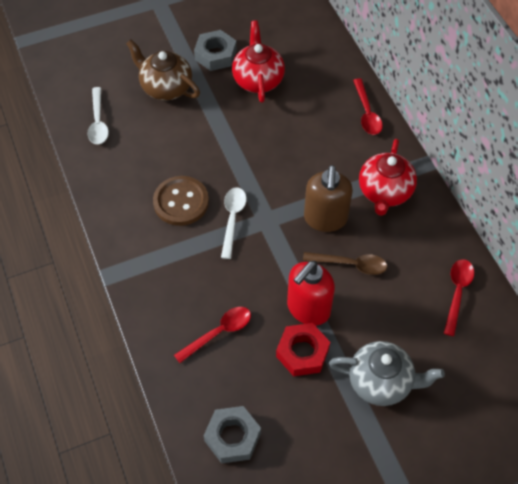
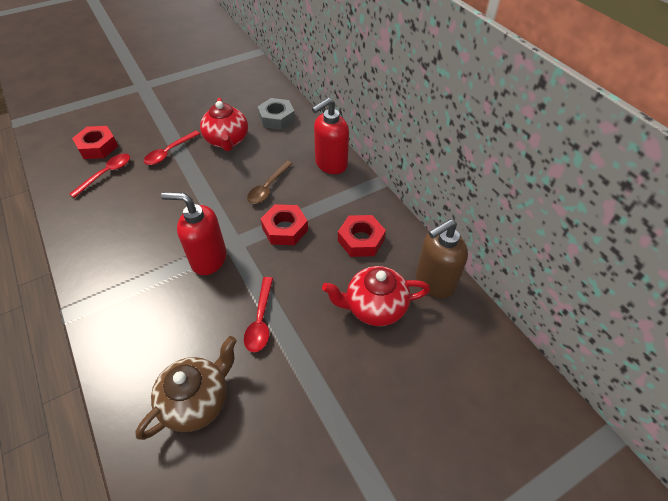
brown button: 1 -> 0
grey nut: 2 -> 1
grey teapot: 1 -> 0
red nut: 1 -> 3
red soap dispenser: 1 -> 2
white spoon: 2 -> 0

